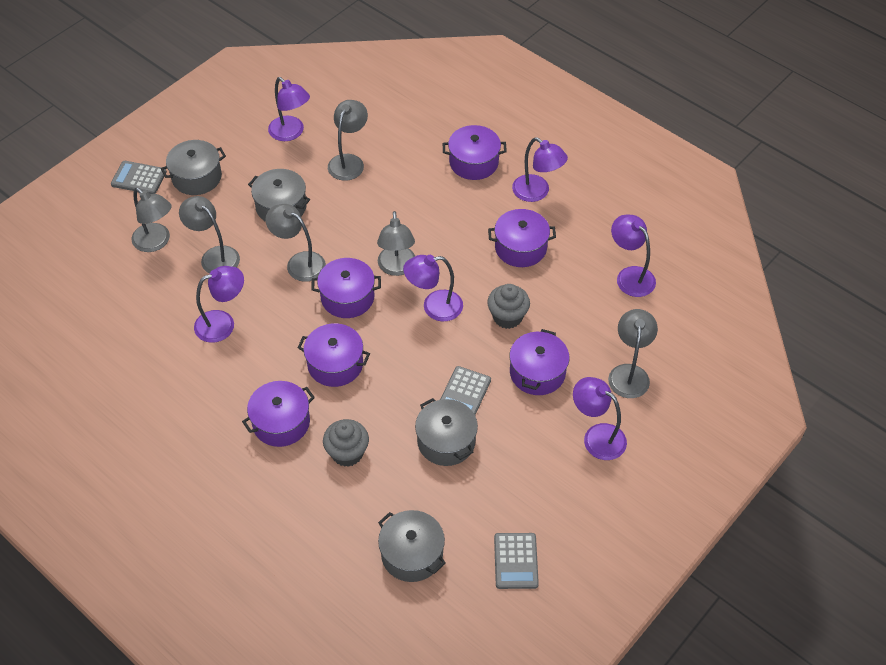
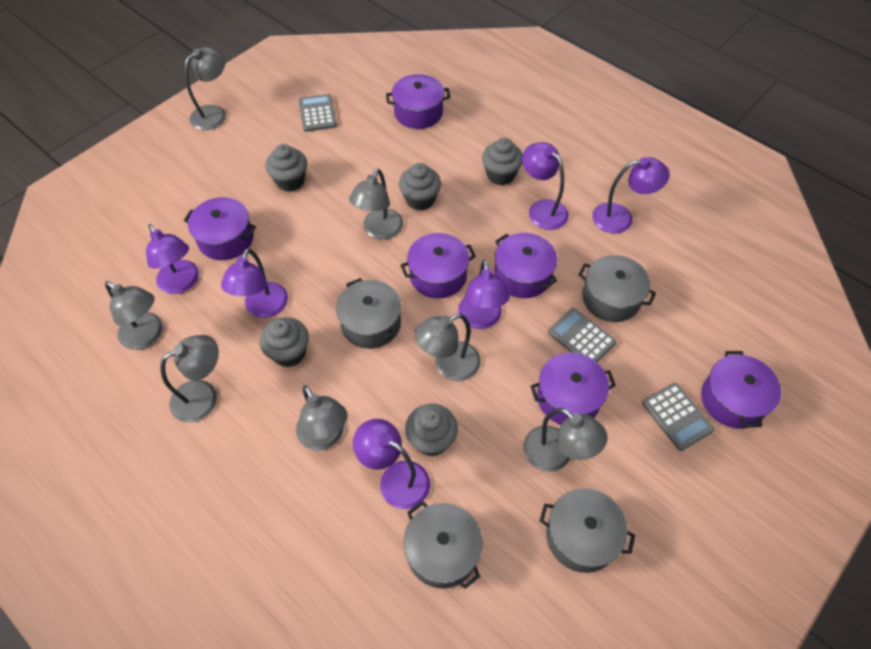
grey cupcake: 2 -> 5
grey lamp: 6 -> 7

